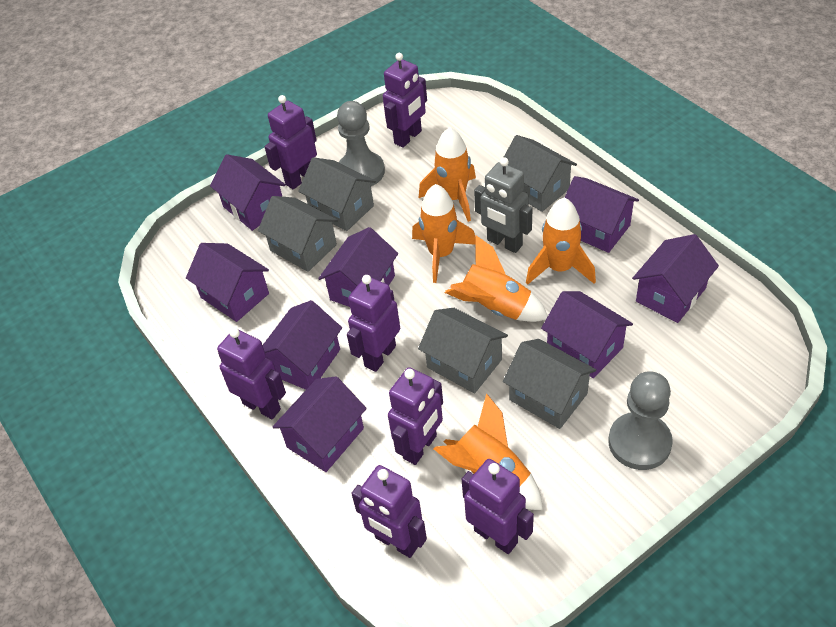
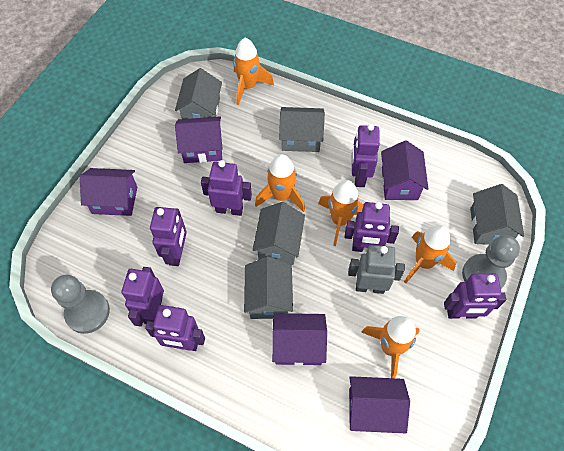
purple house: 8 -> 5

